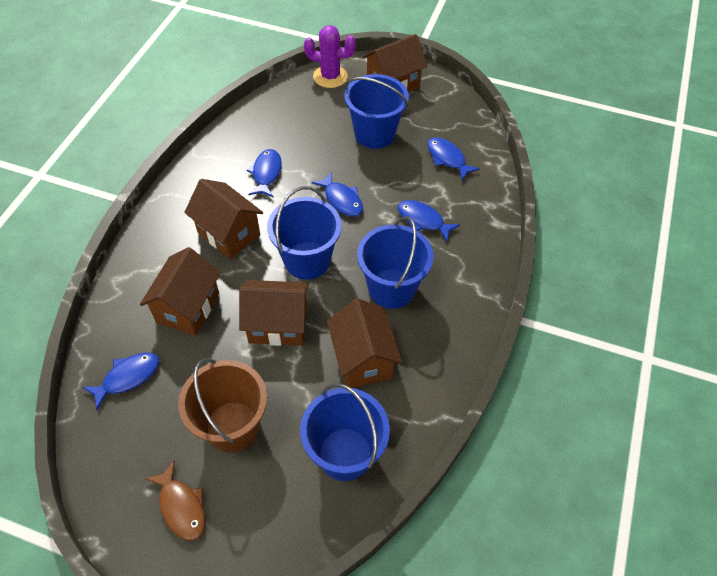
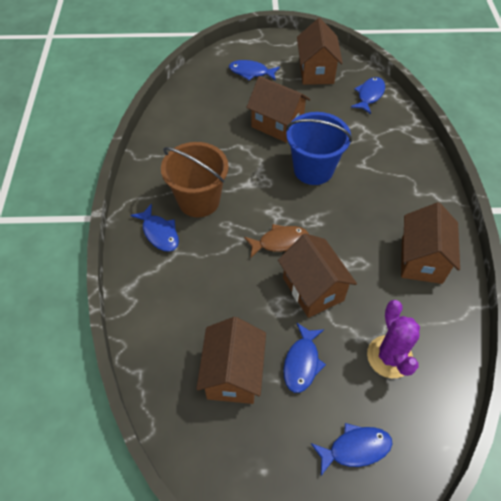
blue bucket: 4 -> 1

